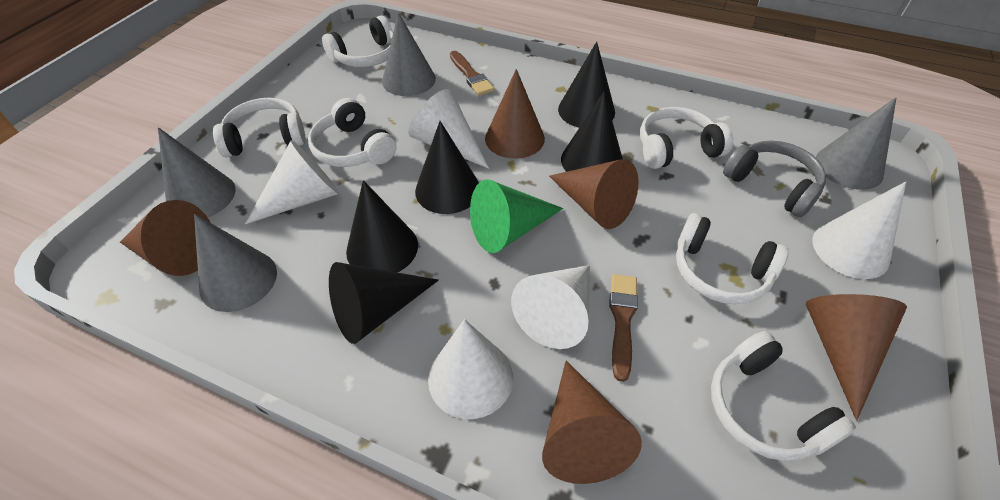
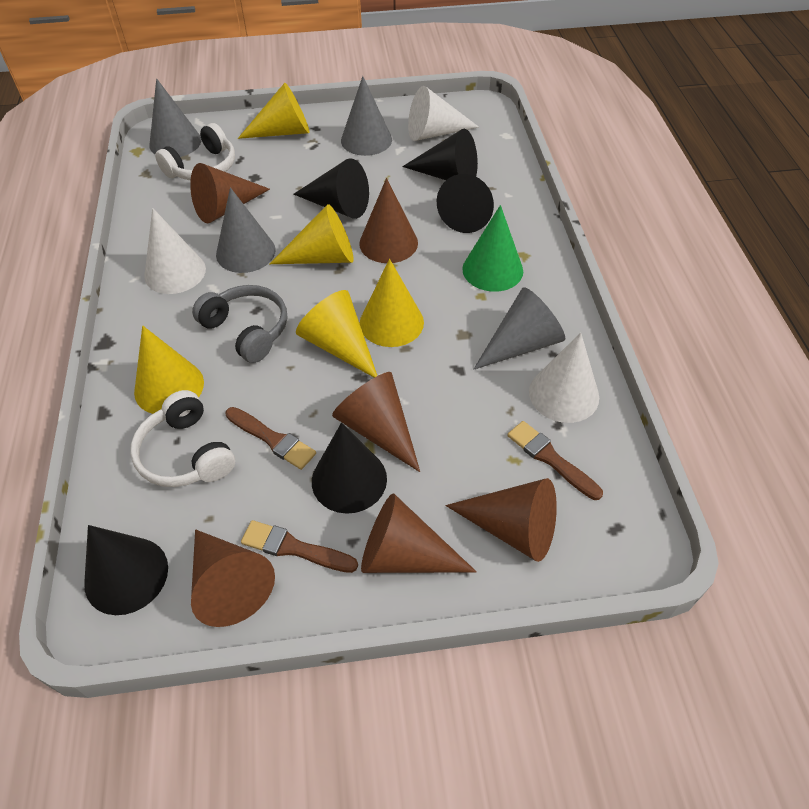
brown brush: 2 -> 3
brown cone: 5 -> 6
white cone: 5 -> 3
white headphones: 6 -> 2
yellow cone: 0 -> 5

